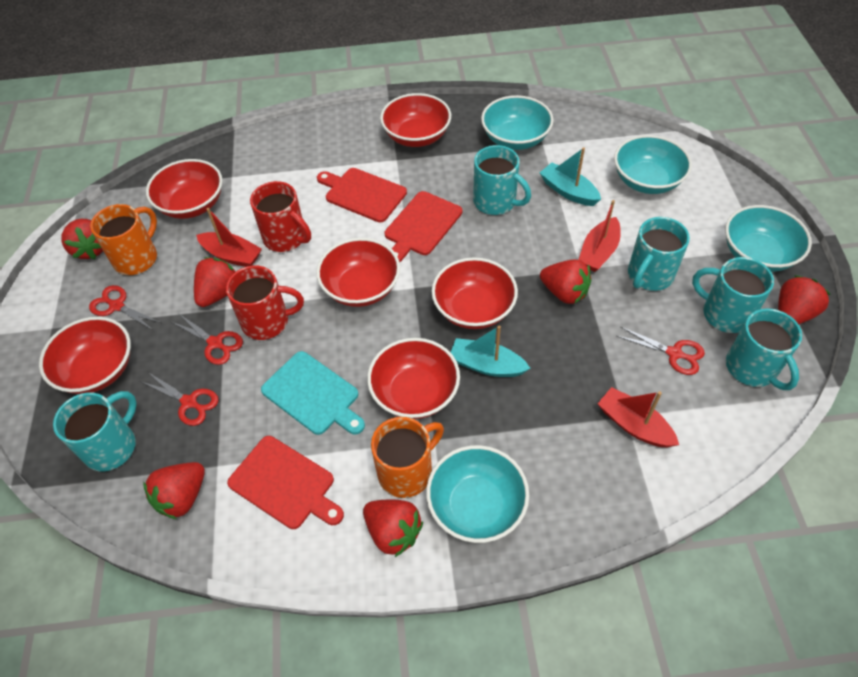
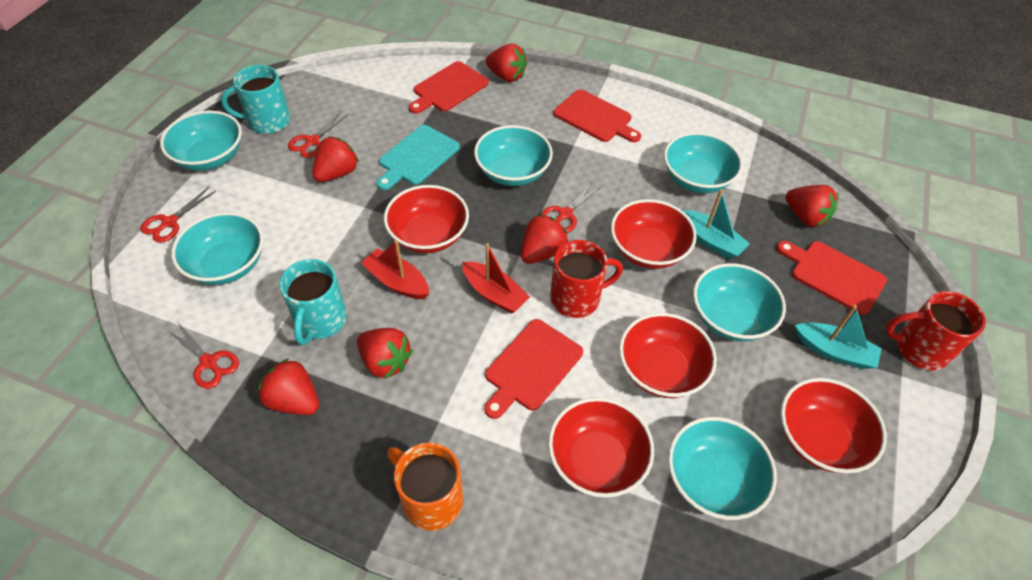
orange mug: 2 -> 1
red boat: 3 -> 2
red bowl: 6 -> 5
red cutting board: 3 -> 4
turquoise bowl: 4 -> 6
turquoise mug: 5 -> 2

